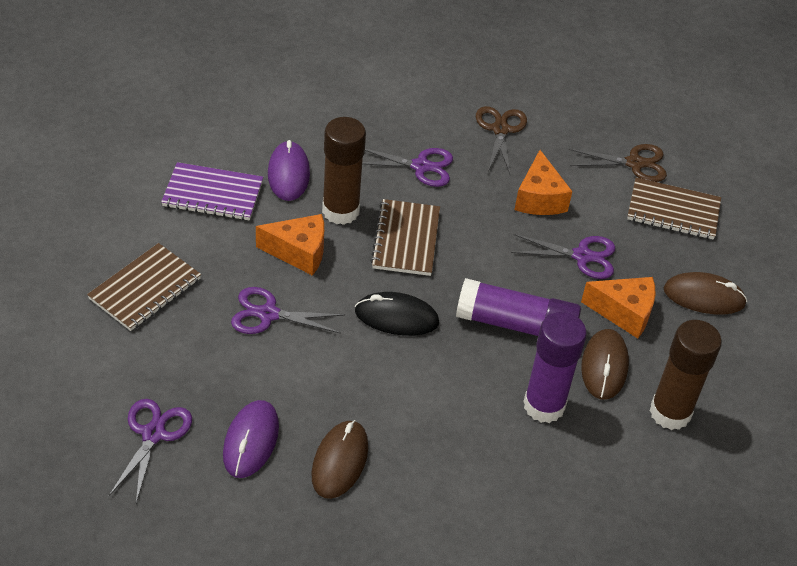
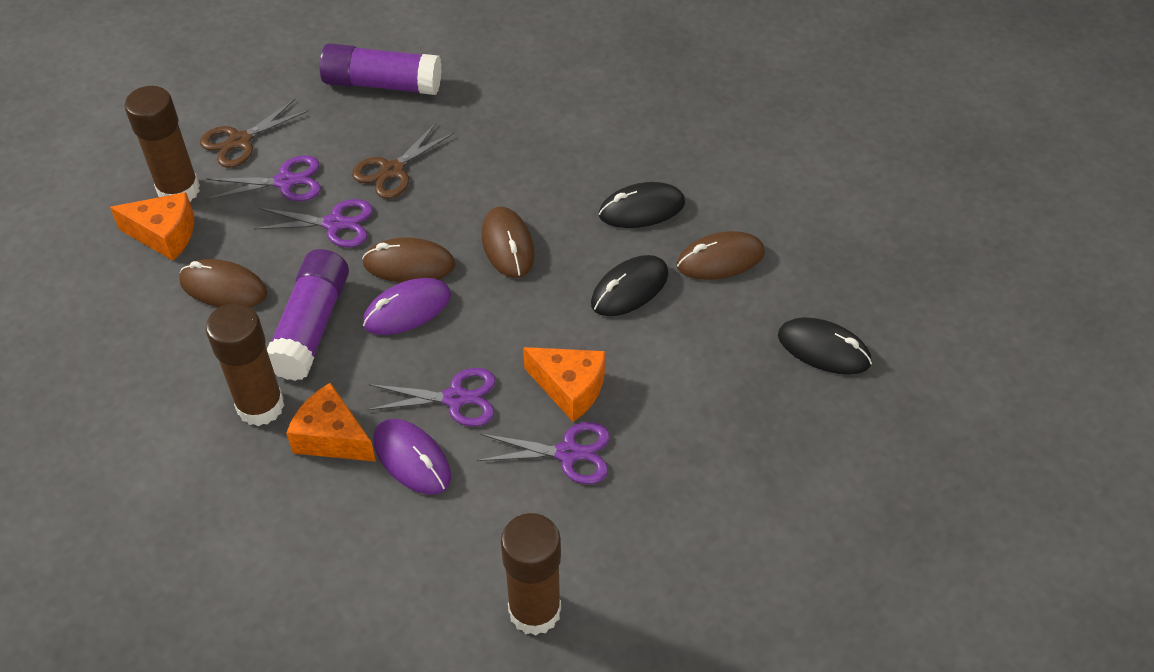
black mouse: 1 -> 3
brown glue stick: 2 -> 3
brown mouse: 3 -> 4
brown notebook: 3 -> 0
purple notebook: 1 -> 0

